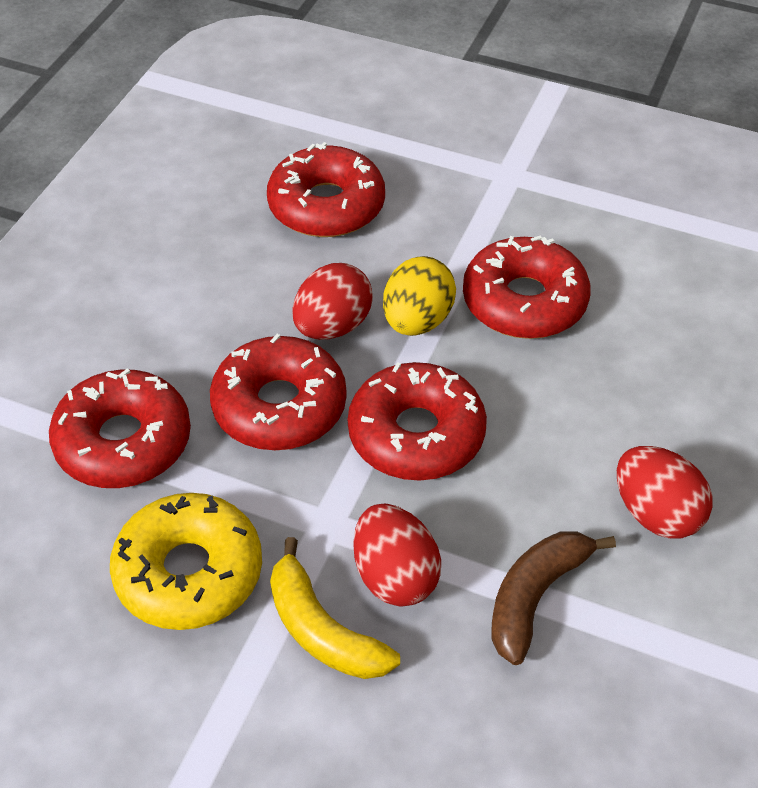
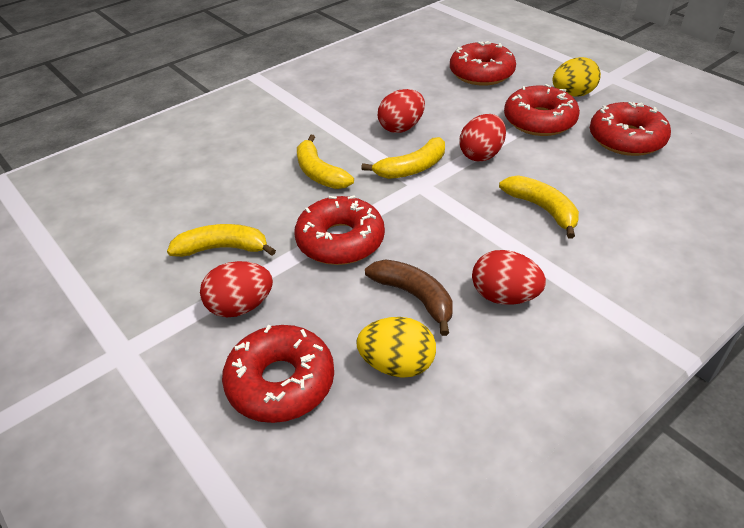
red egg: 3 -> 4
yellow banana: 1 -> 4
yellow donut: 1 -> 0
yellow egg: 1 -> 2

